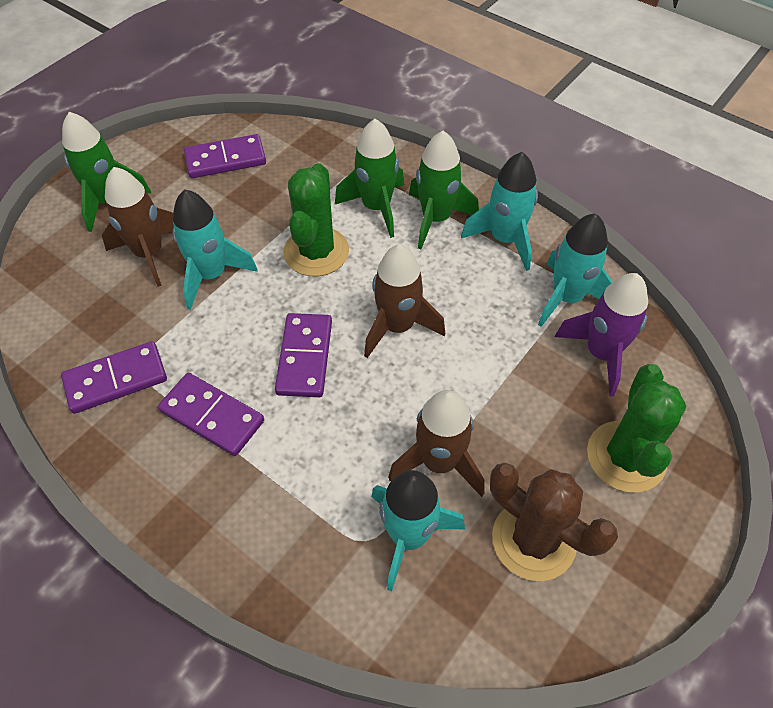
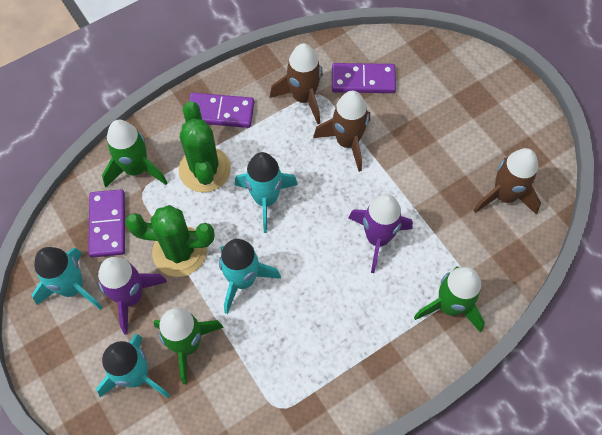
brown cactus: 1 -> 0
purple domino: 4 -> 3
purple rocket: 1 -> 2

